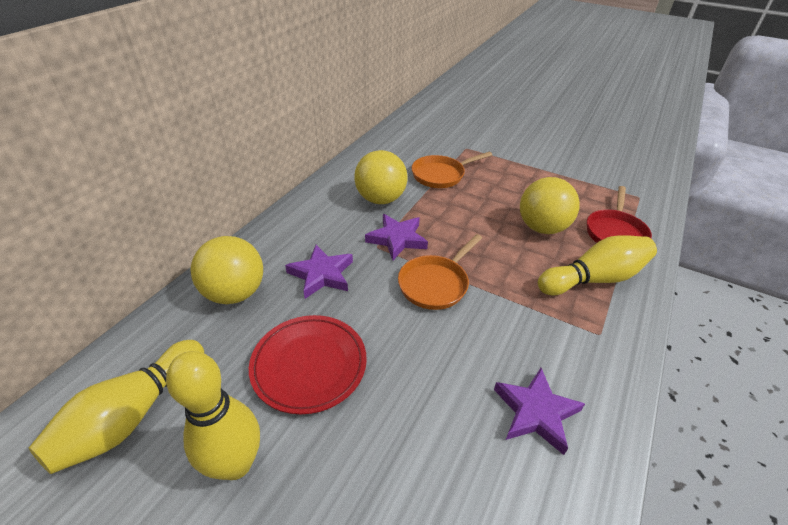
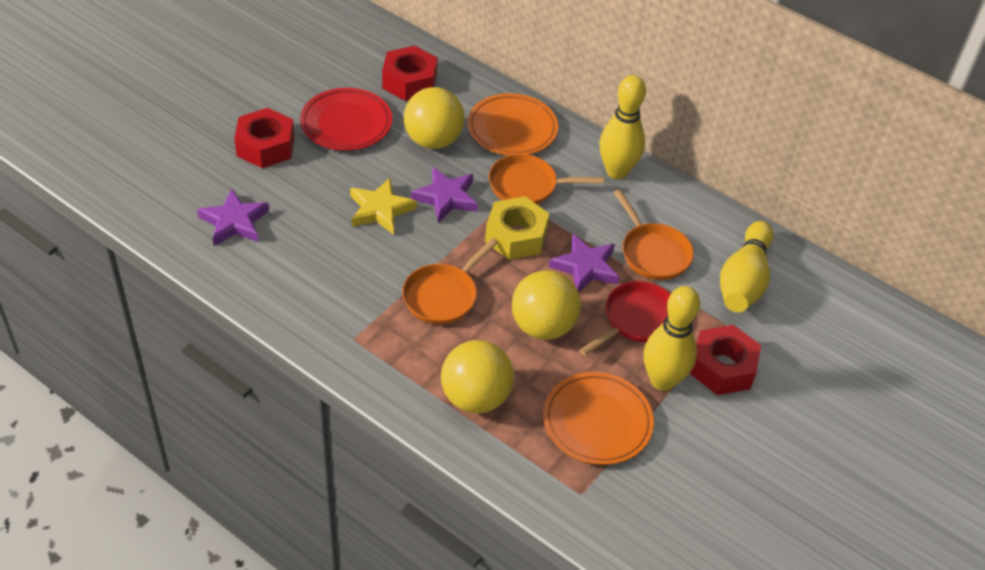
orange pan: 2 -> 3
orange plate: 0 -> 2
red nut: 0 -> 3
yellow nut: 0 -> 1
yellow star: 0 -> 1

